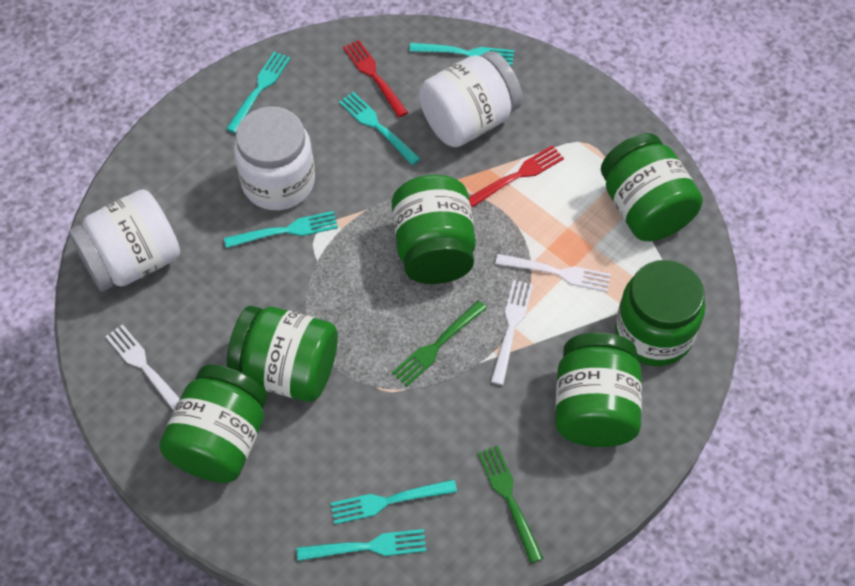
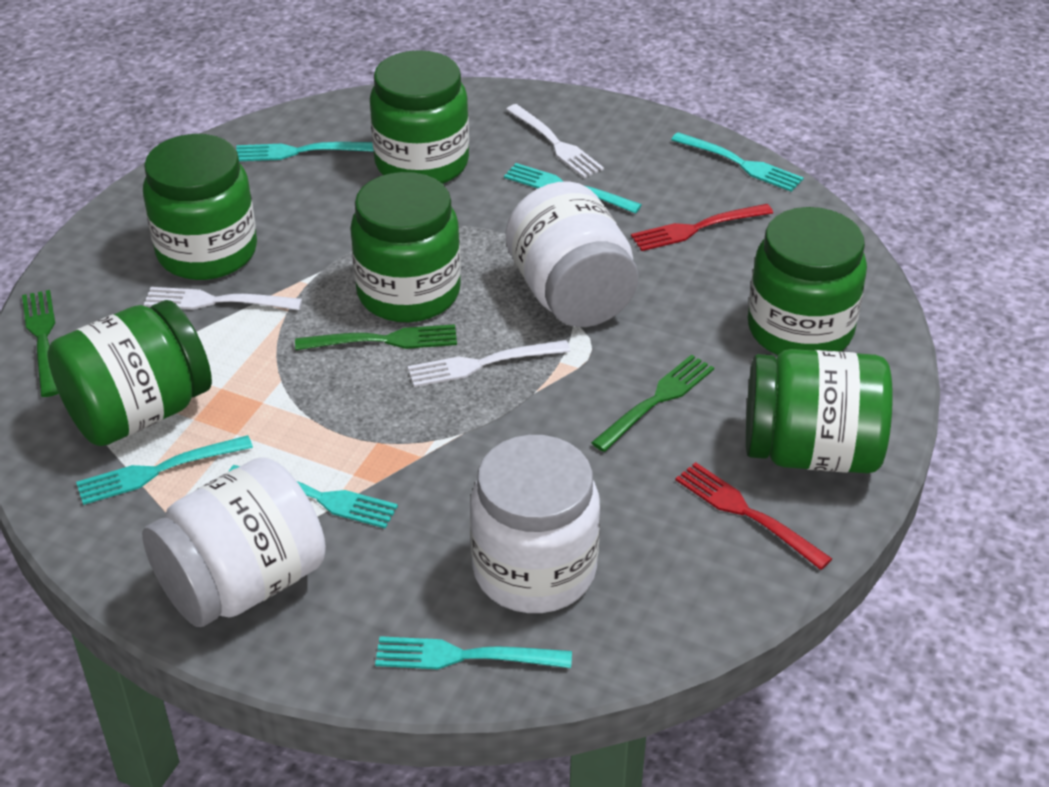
green fork: 2 -> 3

